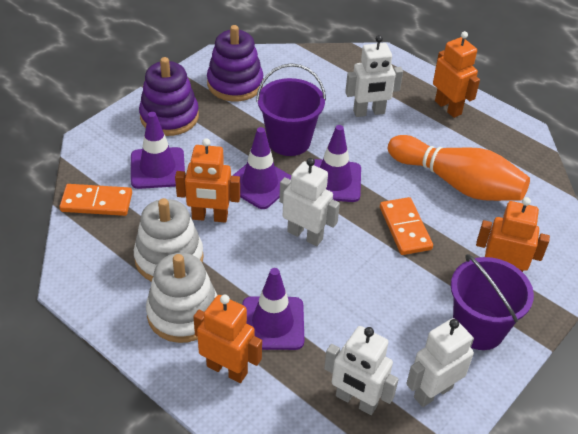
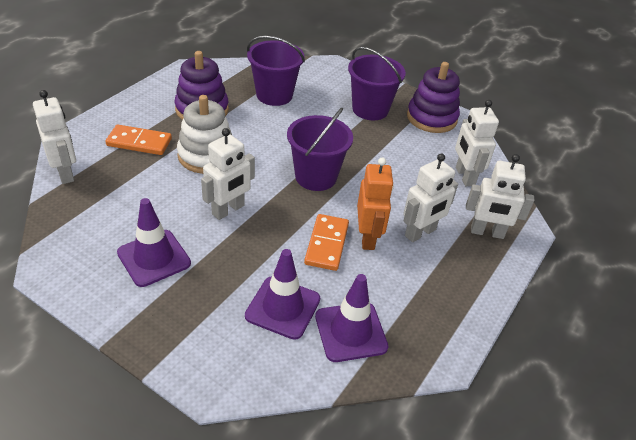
orange bowling pin: 1 -> 0
orange robot: 4 -> 1
purple bucket: 2 -> 3
purple traffic cone: 4 -> 3
white robot: 4 -> 5
white stacking toy: 2 -> 1

